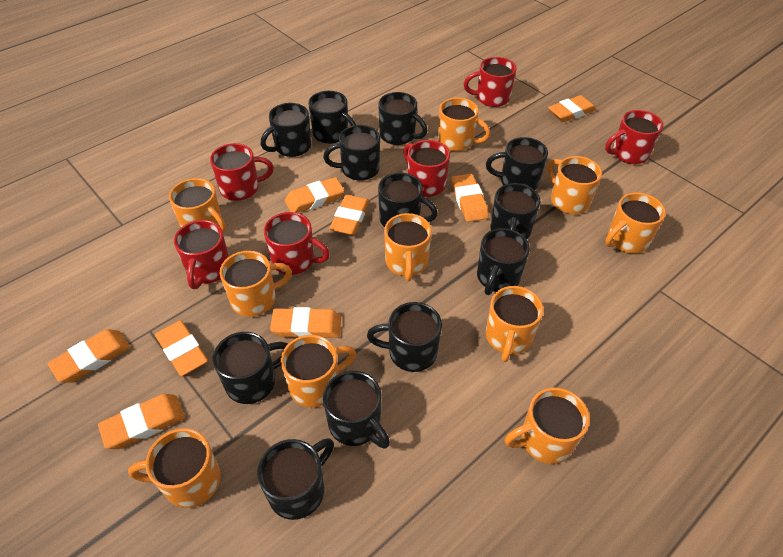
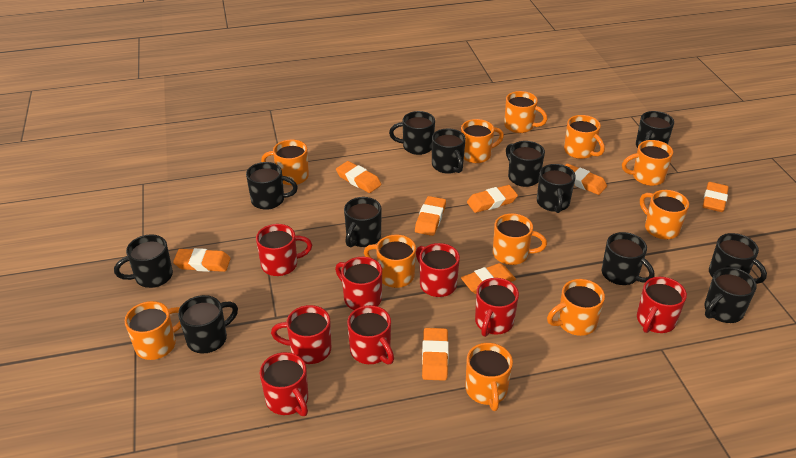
orange mug: 10 -> 11
red mug: 6 -> 8

